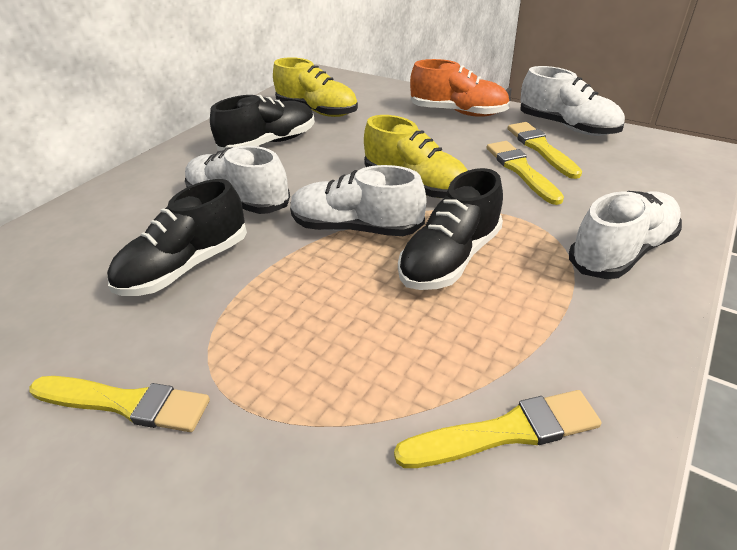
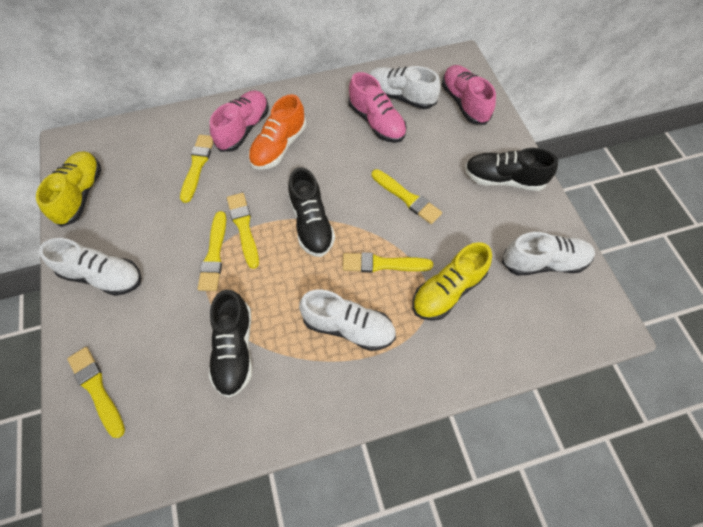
pink shoe: 0 -> 3
yellow brush: 4 -> 6

